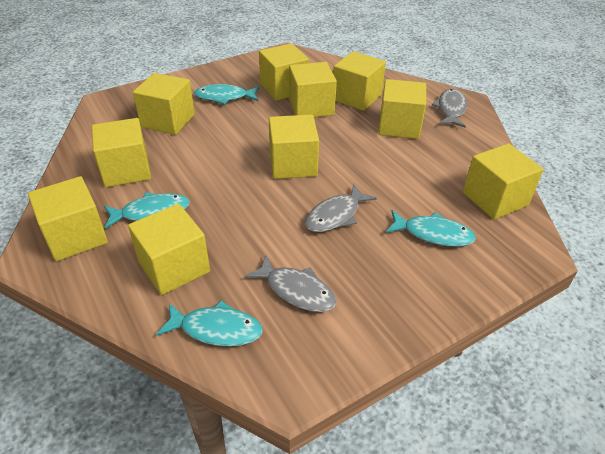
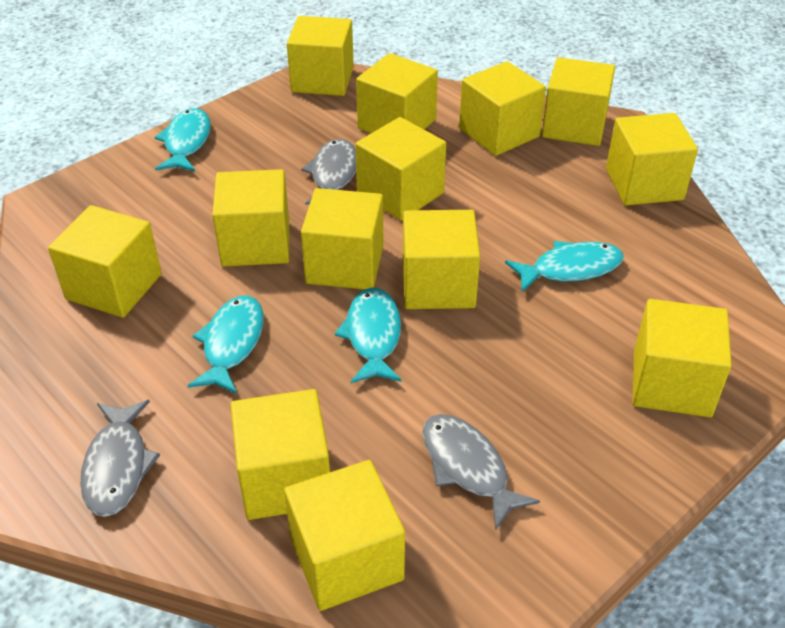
yellow cube: 10 -> 13

